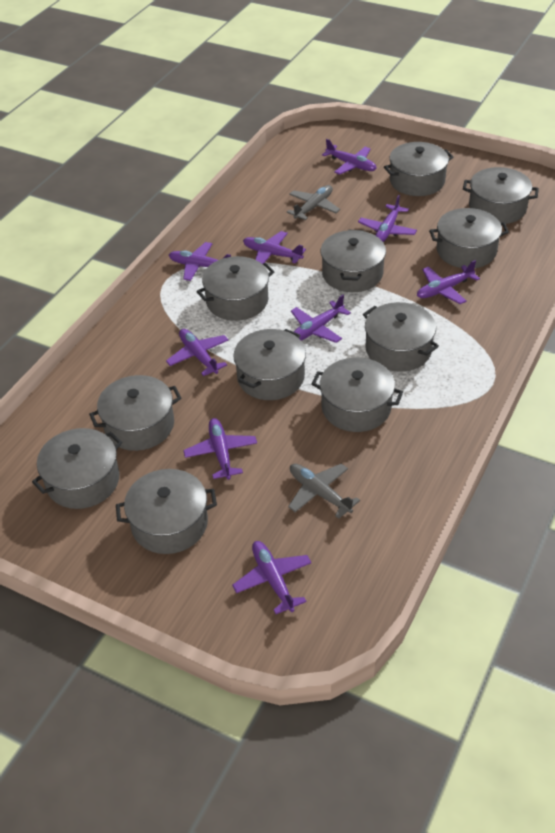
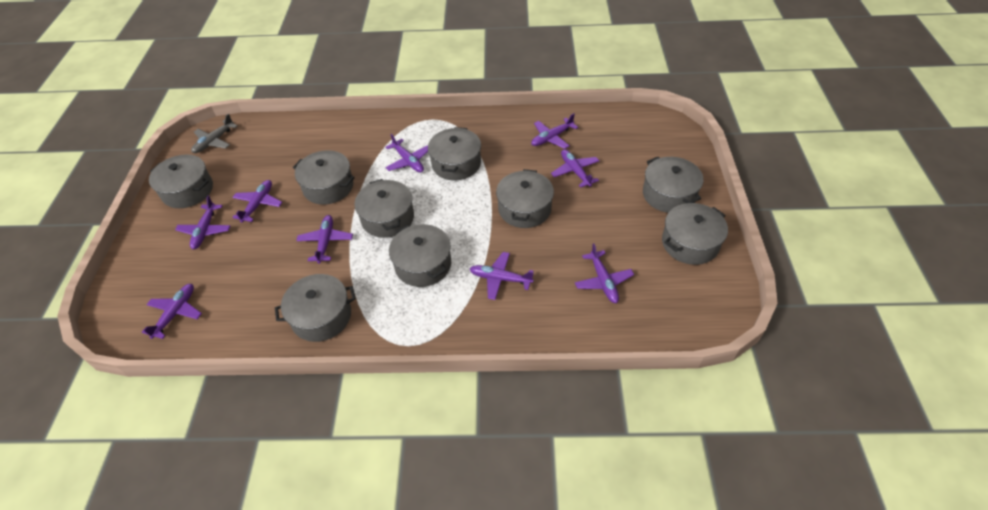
grey plane: 2 -> 1
grey pot: 11 -> 9

